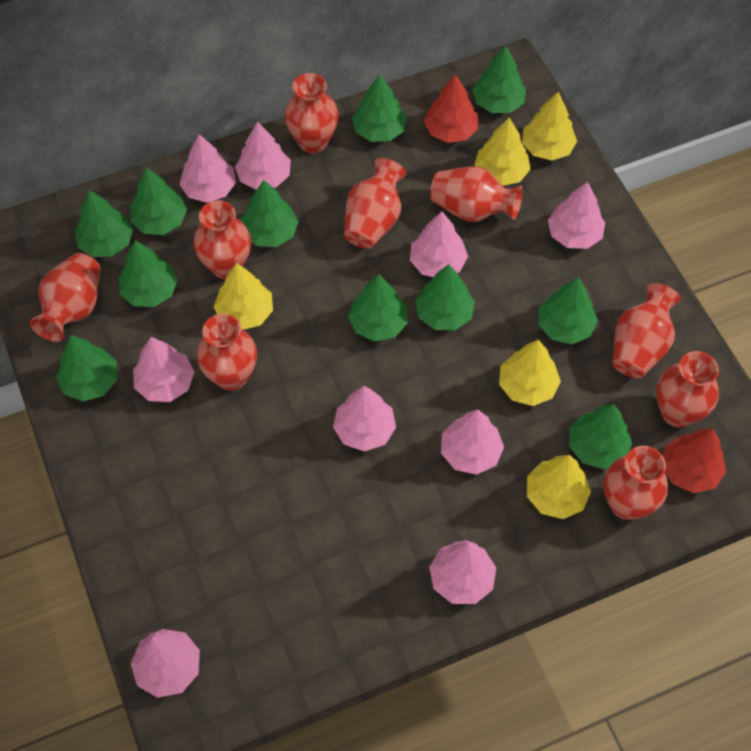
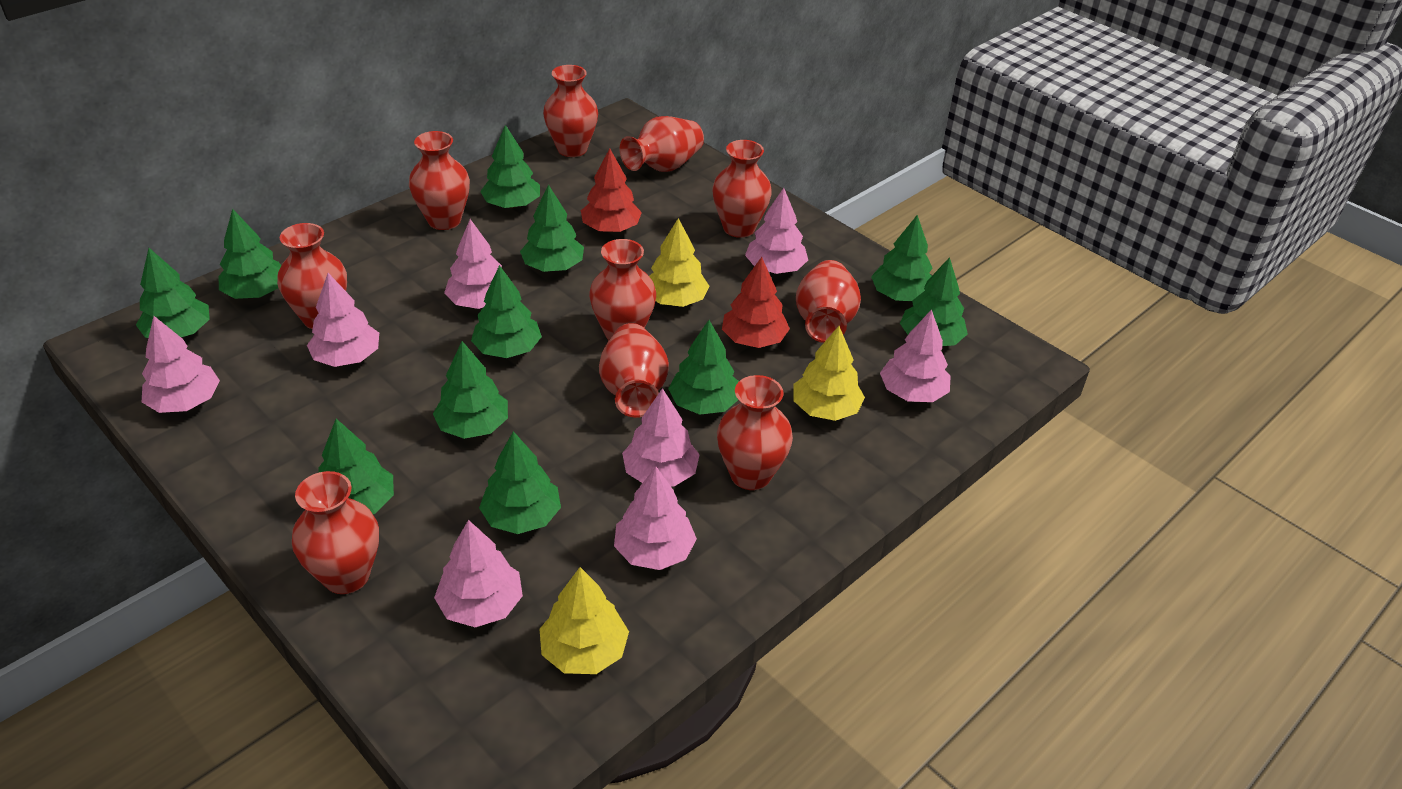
pink tree: 9 -> 8
red vase: 9 -> 10
yellow tree: 5 -> 3

